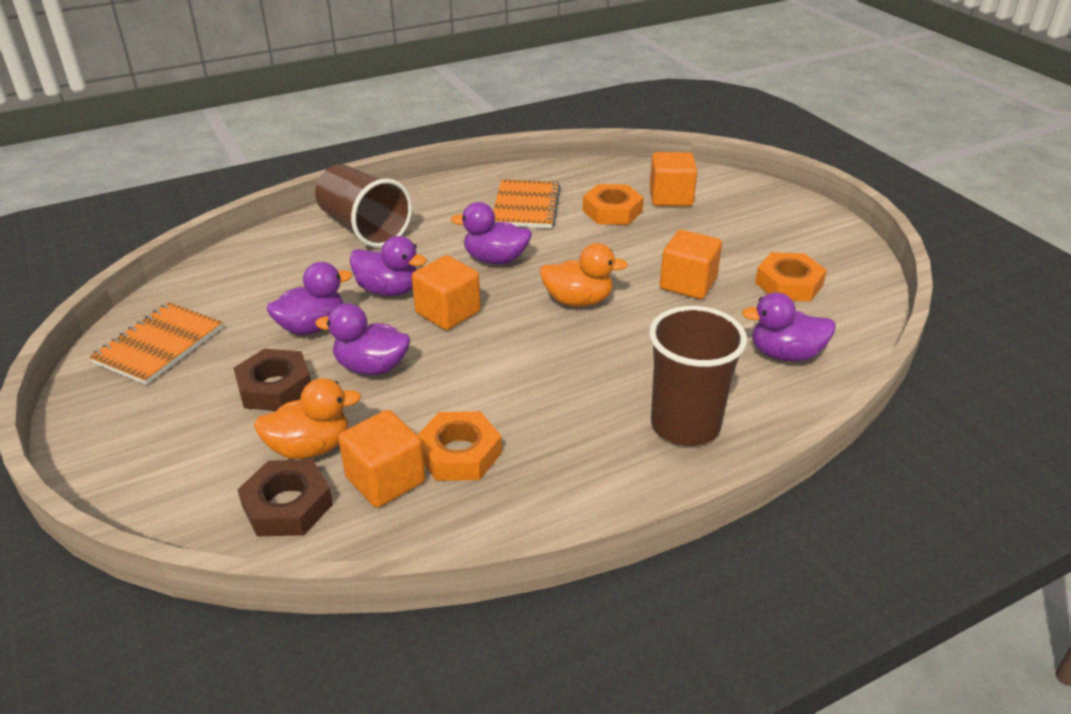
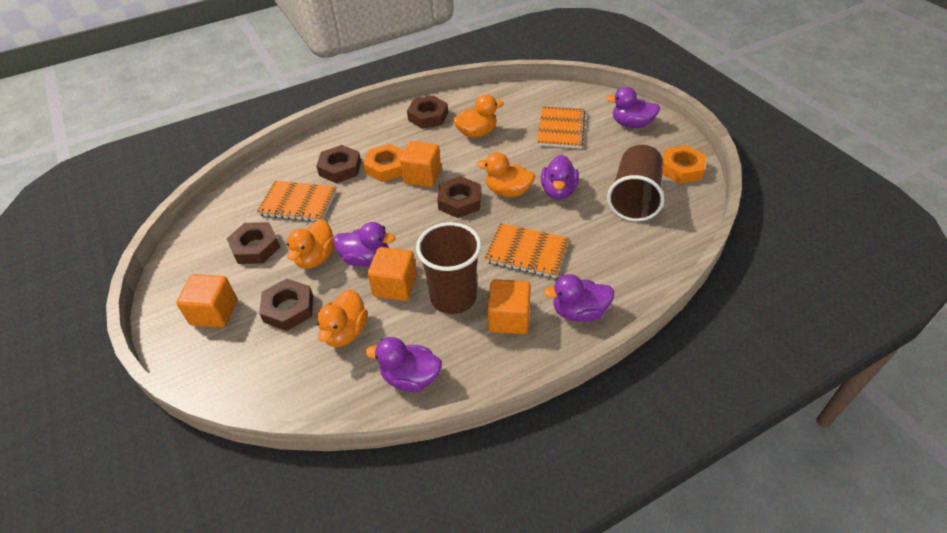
brown nut: 2 -> 5
orange duck: 2 -> 4
orange notebook: 2 -> 3
orange nut: 3 -> 2

